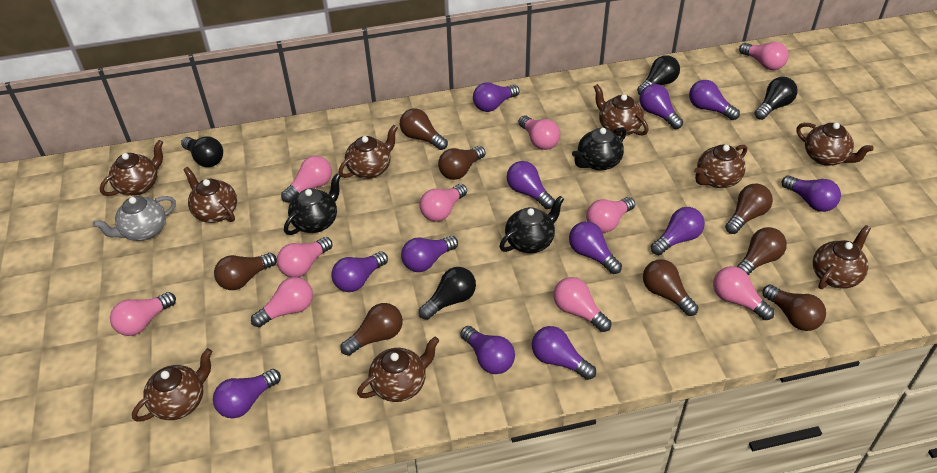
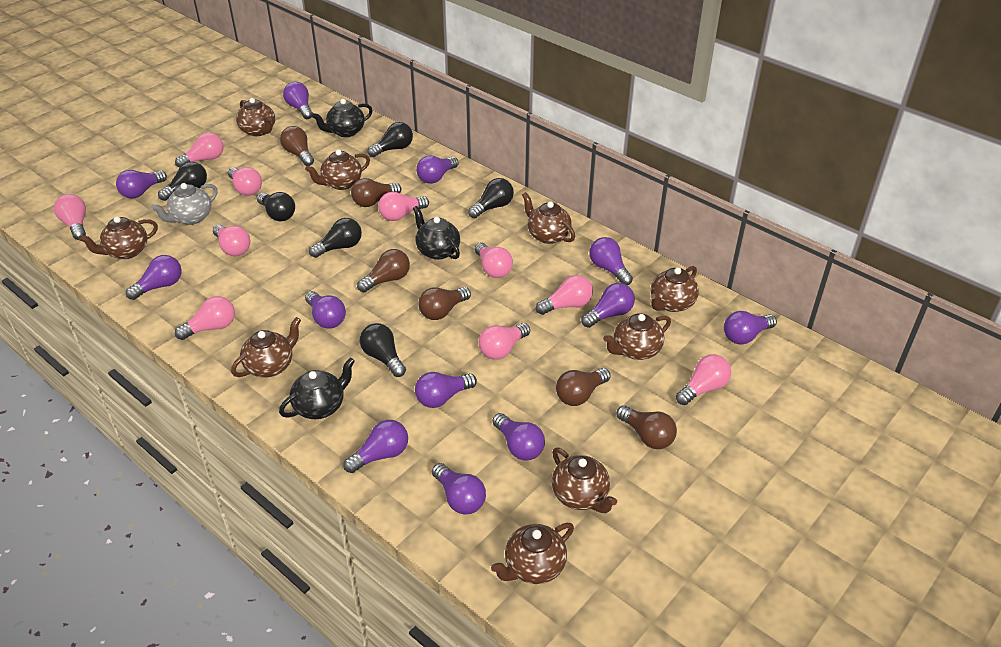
black light bulb: 4 -> 6
brown light bulb: 8 -> 6

